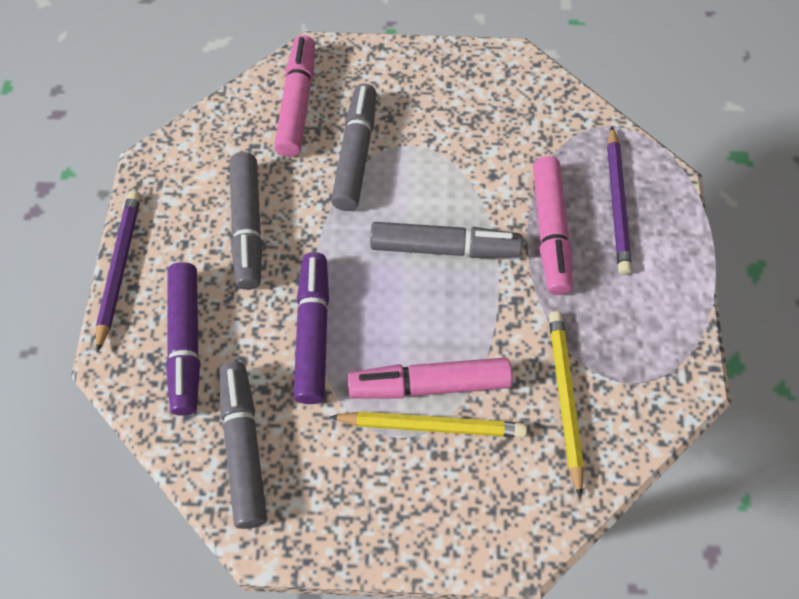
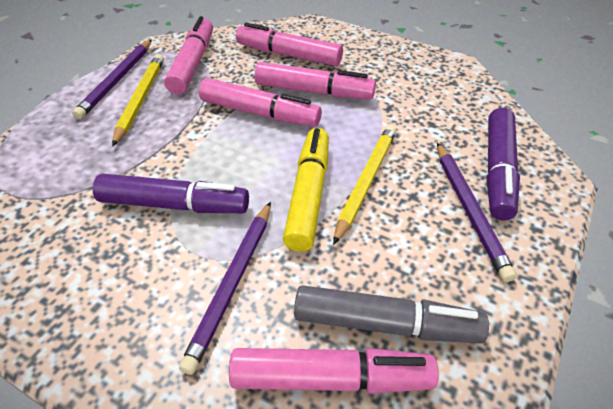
grey marker: 4 -> 1
pink marker: 3 -> 5
purple pencil: 2 -> 3
yellow marker: 0 -> 1

